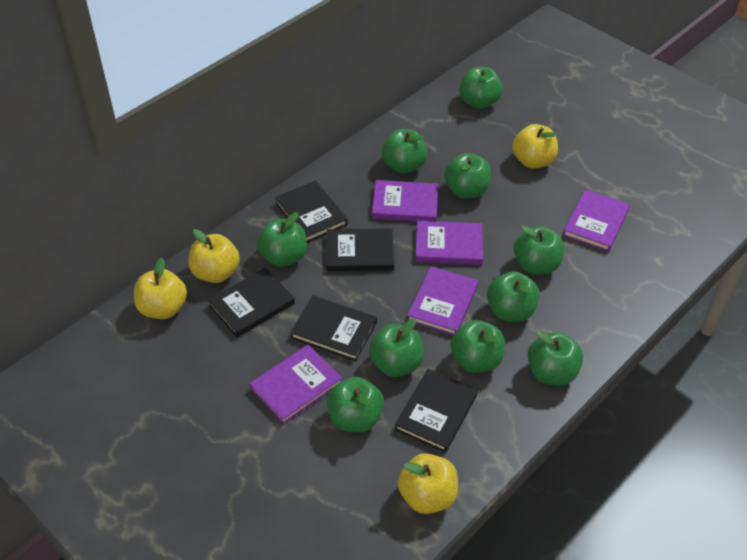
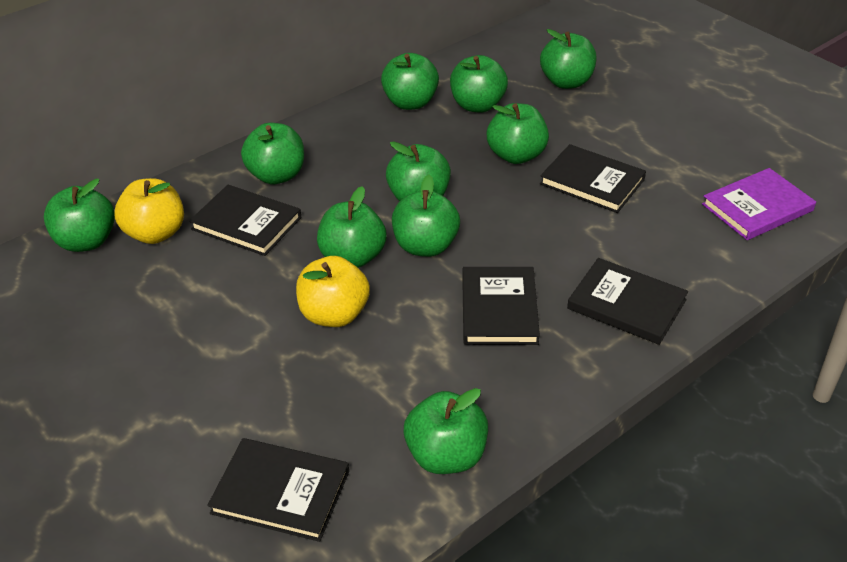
purple book: 5 -> 1
yellow apple: 4 -> 2

